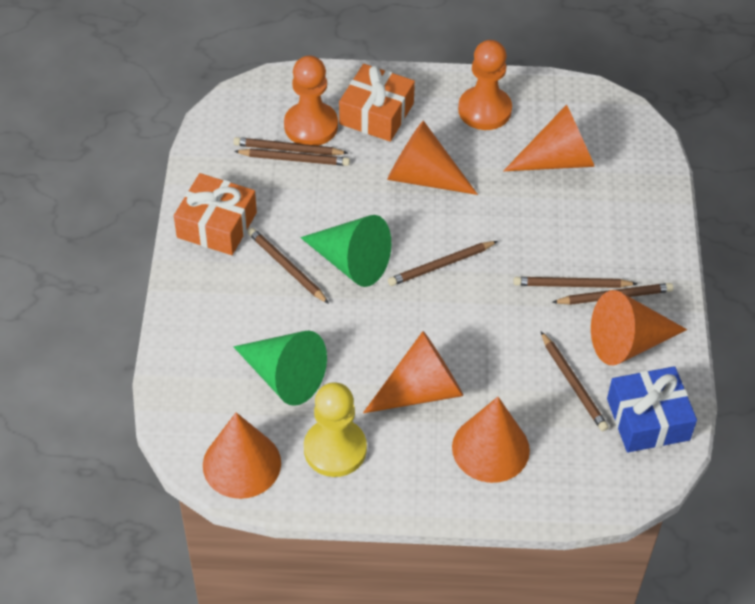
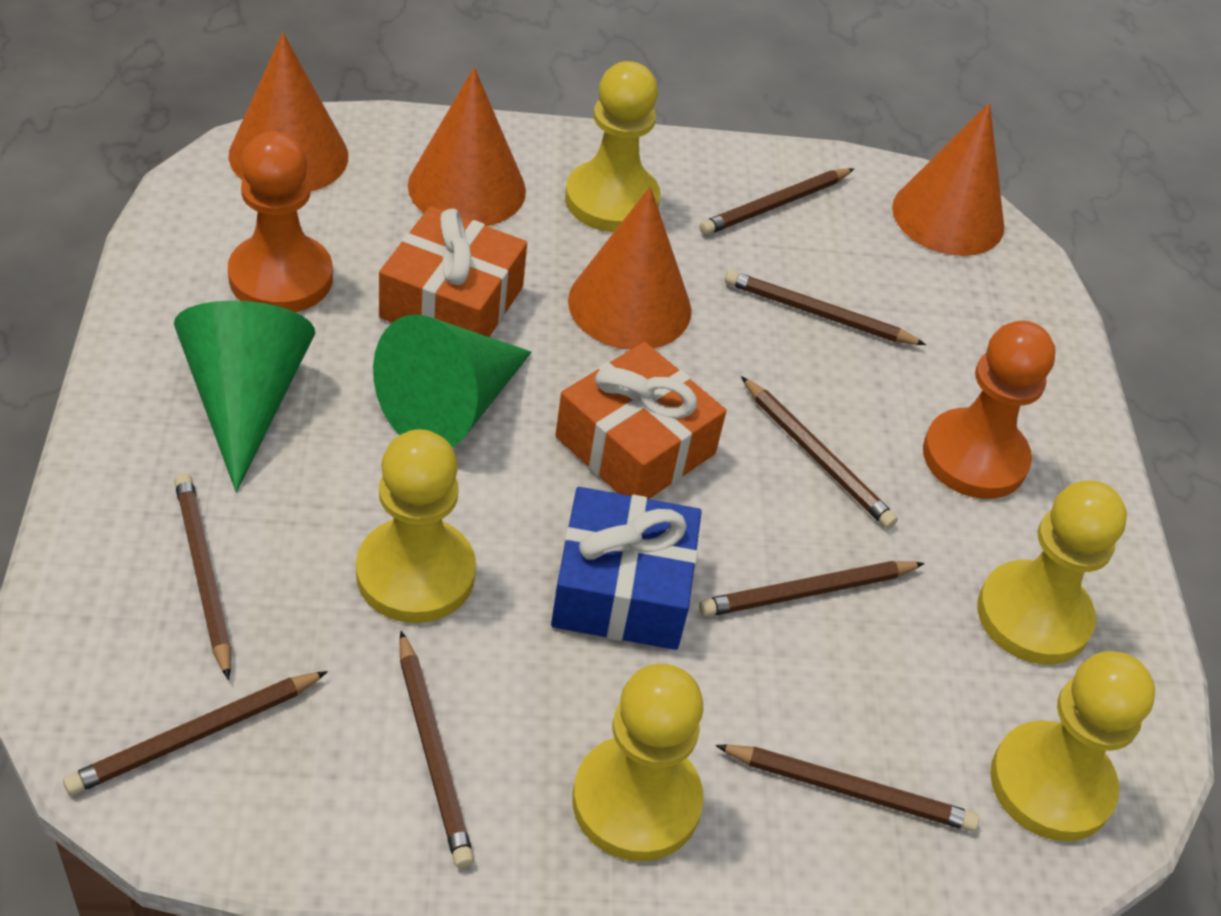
brown pencil: 7 -> 8
orange cone: 6 -> 4
yellow pawn: 1 -> 5

